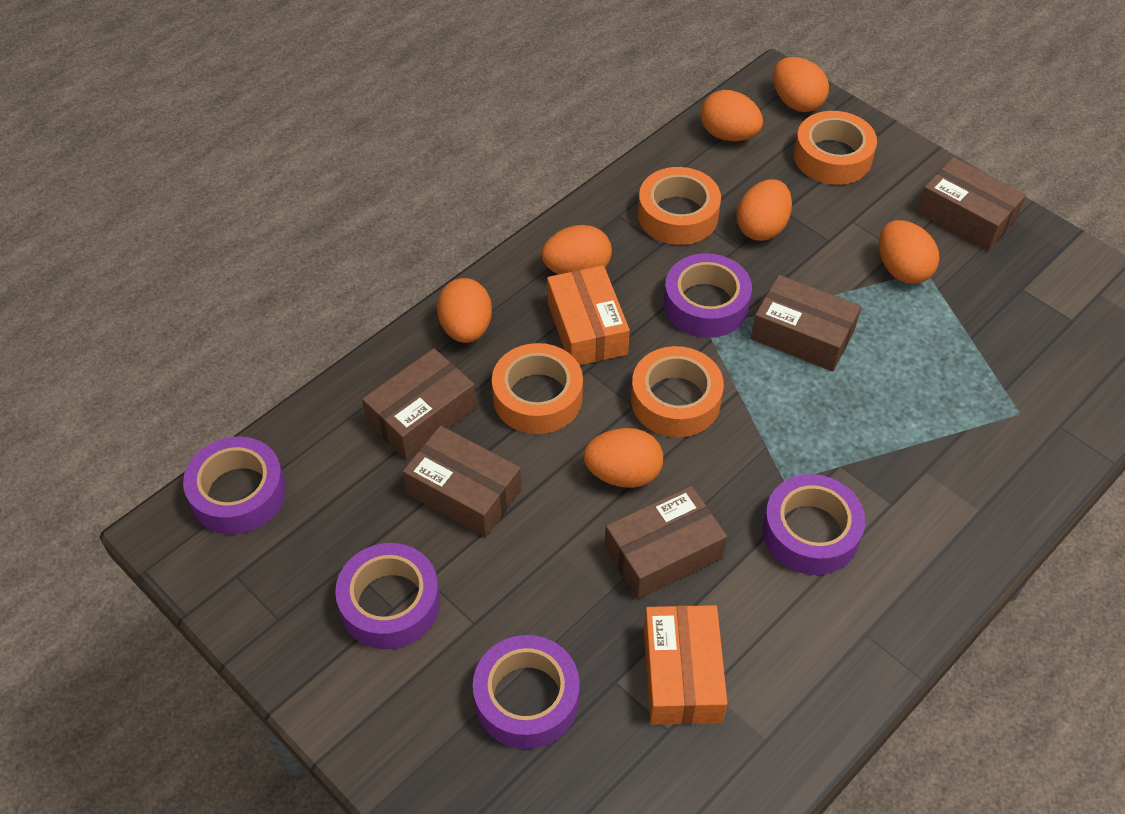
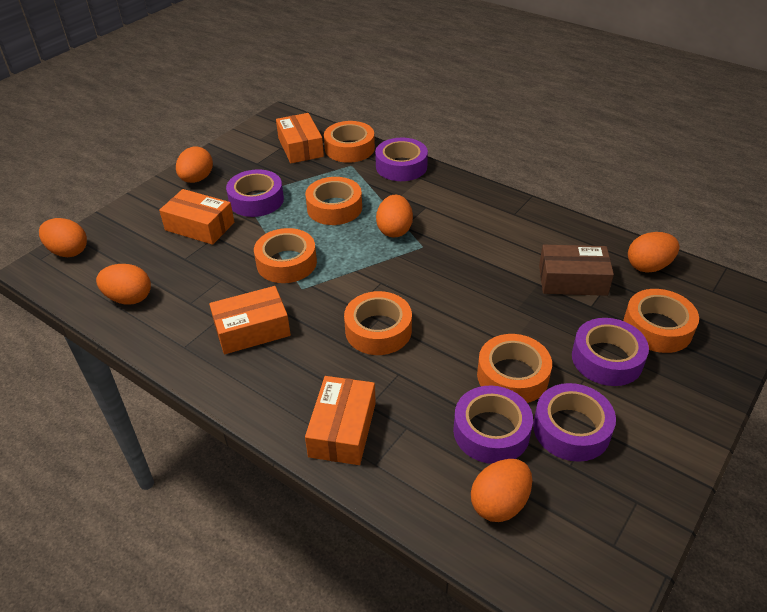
brown box: 5 -> 1
orange box: 2 -> 4
orange egg: 7 -> 6
orange tape: 4 -> 6

